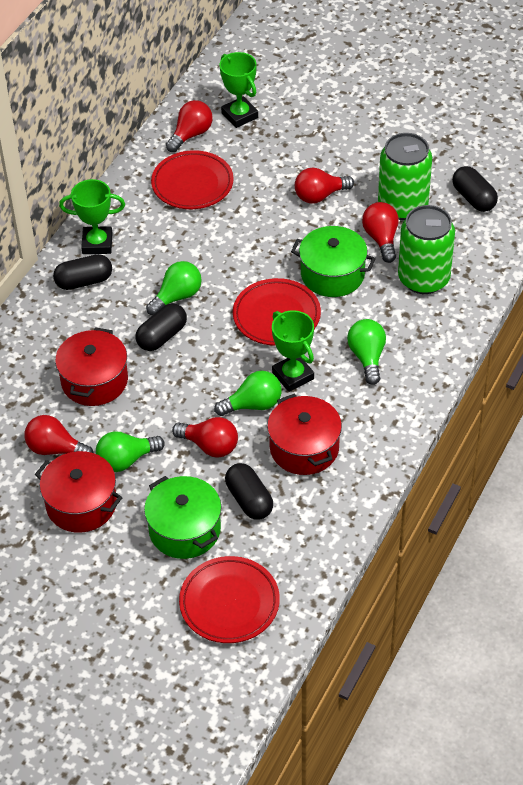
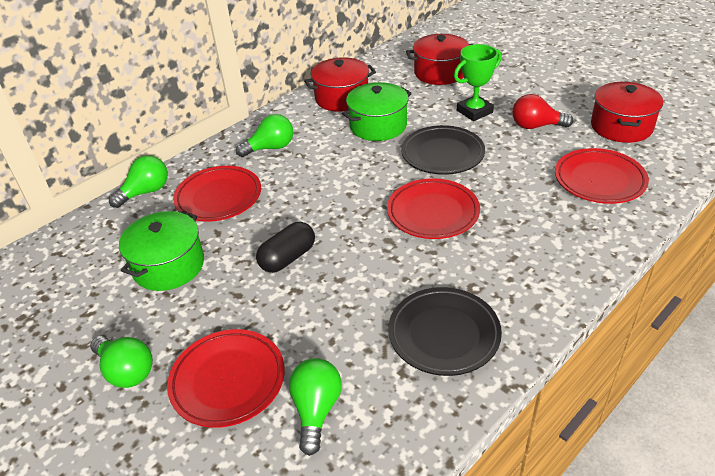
black capsule: 4 -> 1
black plate: 0 -> 2
green can: 2 -> 0
green trophy: 3 -> 1
red light bulb: 5 -> 1
red plate: 3 -> 4

